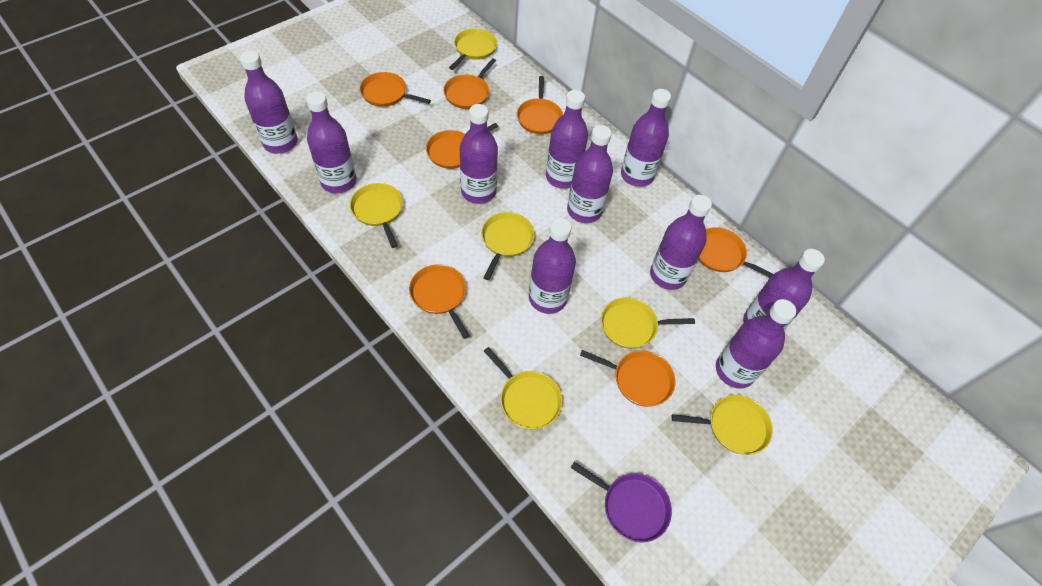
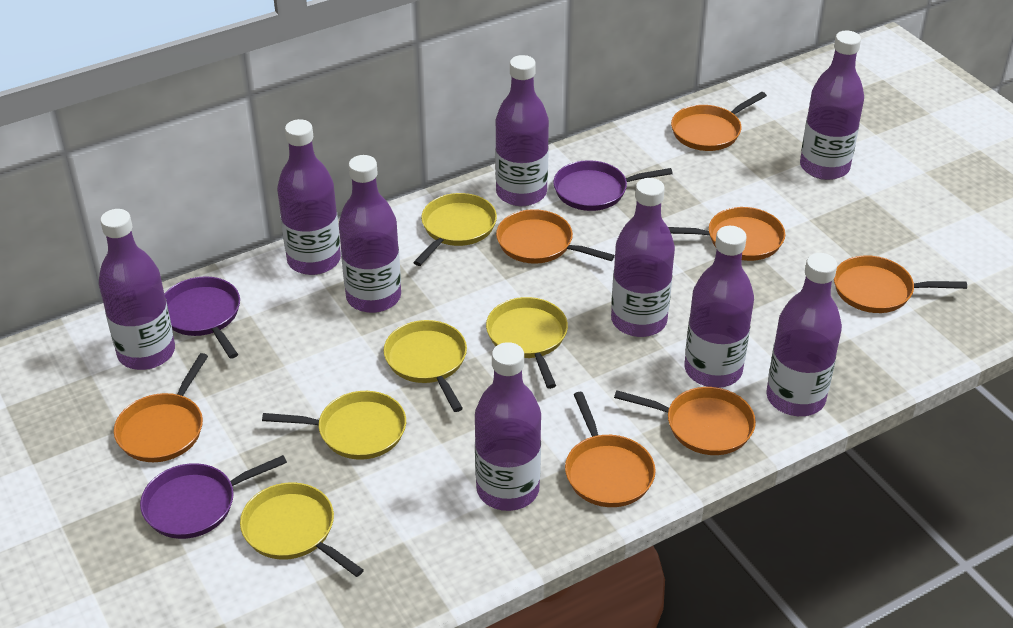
purple bottle: 10 -> 9
purple pan: 1 -> 3
yellow pan: 6 -> 5

